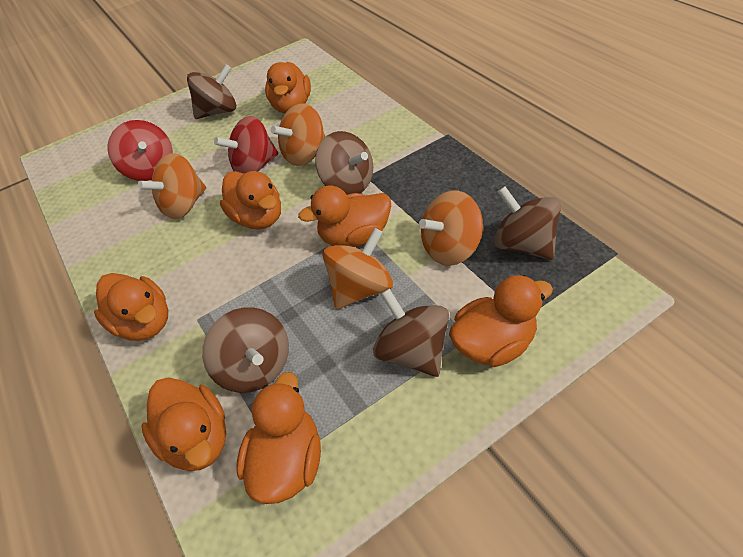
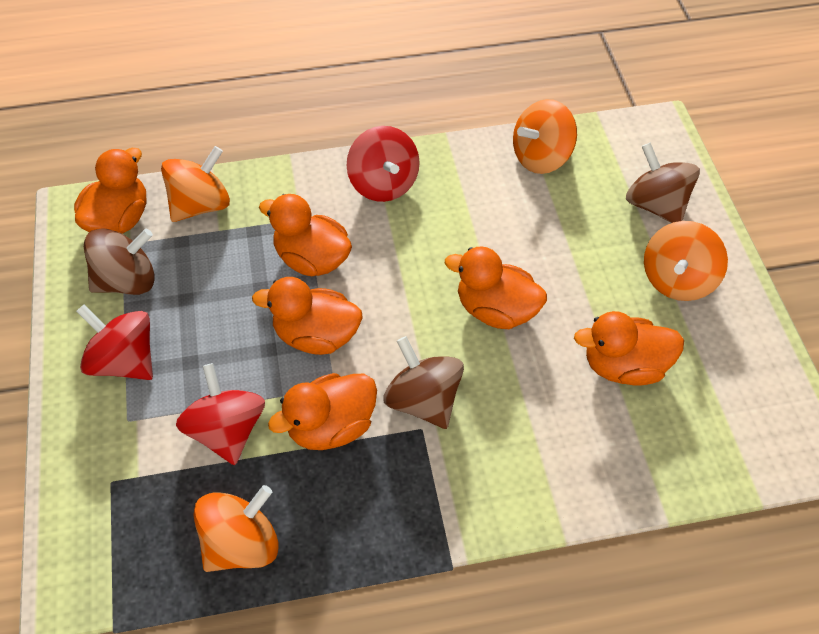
brown spinning top: 5 -> 3
orange duck: 7 -> 6
red spinning top: 2 -> 3

